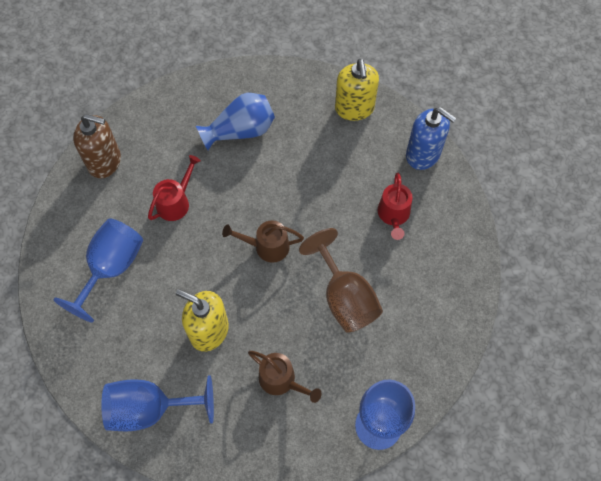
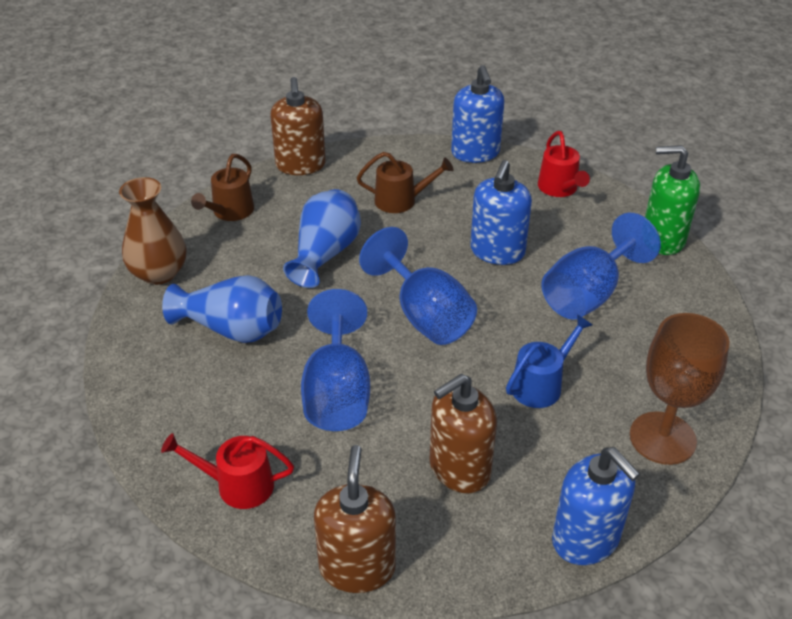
blue soap dispenser: 1 -> 3
blue vase: 1 -> 2
blue watering can: 0 -> 1
brown soap dispenser: 1 -> 3
brown vase: 0 -> 1
green soap dispenser: 0 -> 1
yellow soap dispenser: 2 -> 0

